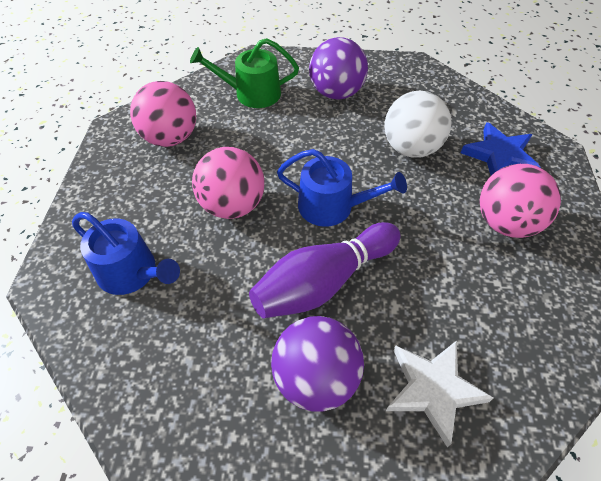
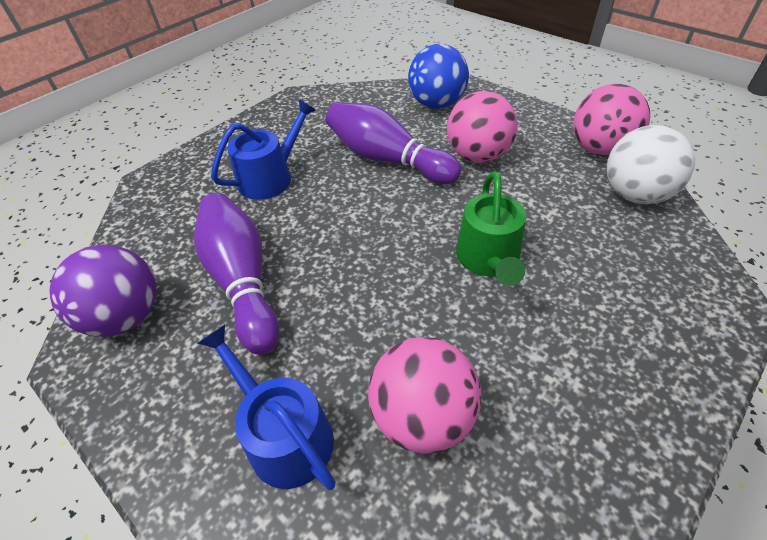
blue ball: 0 -> 1
blue star: 1 -> 0
purple ball: 2 -> 1
purple bowling pin: 1 -> 2
white star: 1 -> 0

